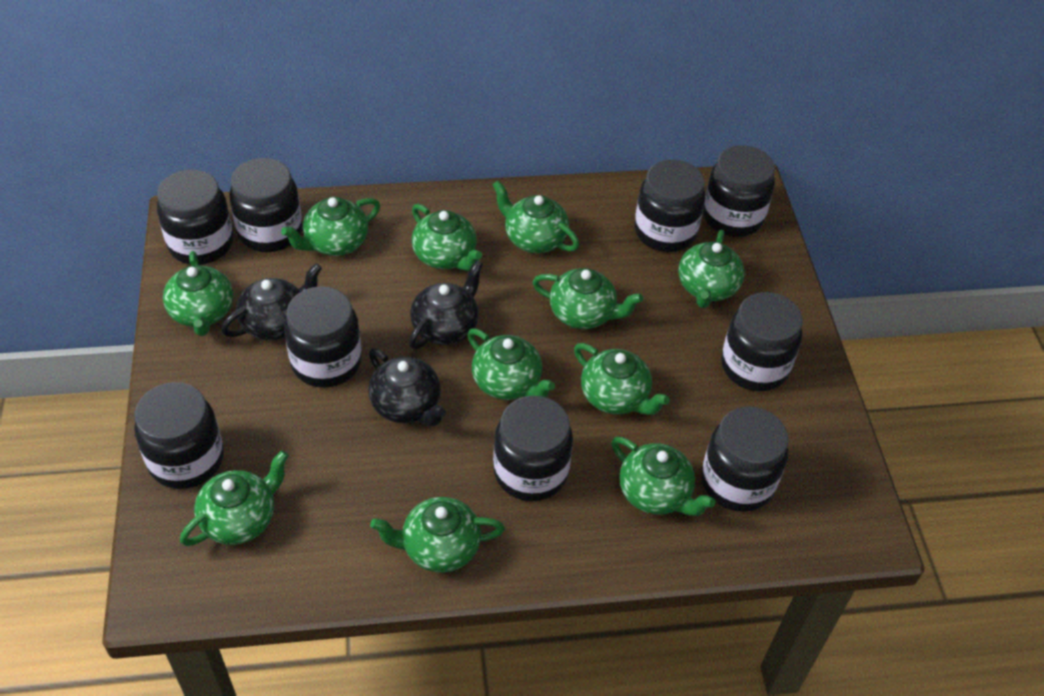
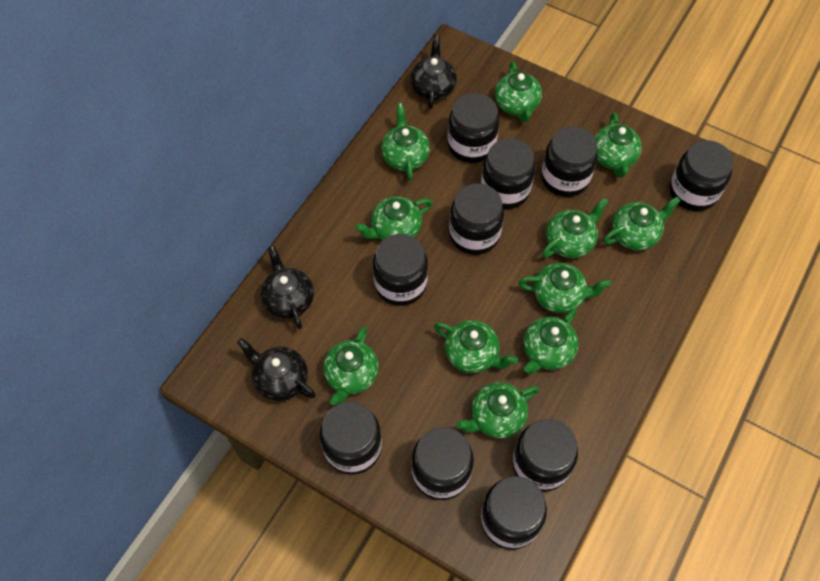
black jar: 9 -> 10

